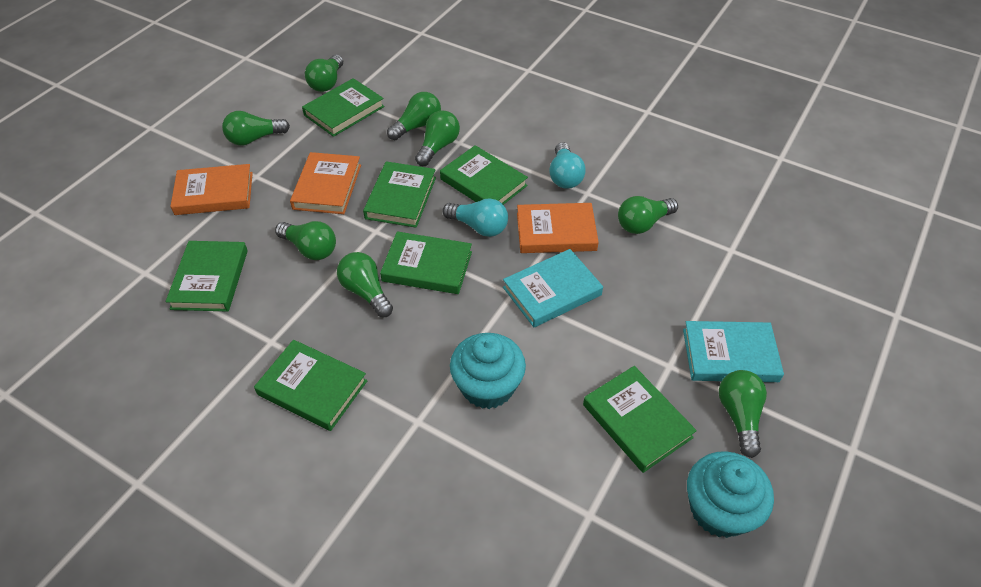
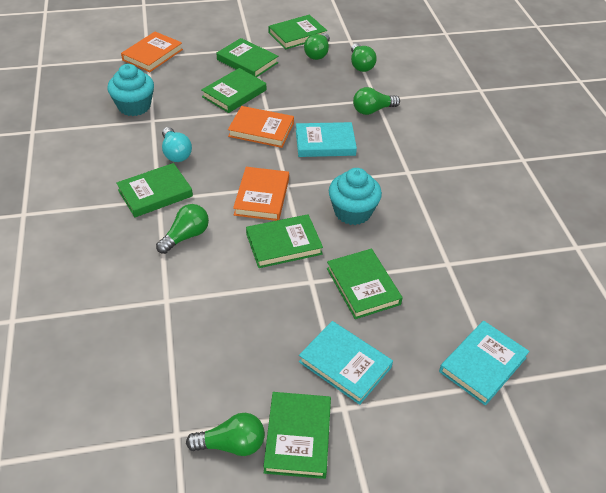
green light bulb: 8 -> 5
turquoise book: 2 -> 3
turquoise light bulb: 2 -> 1

